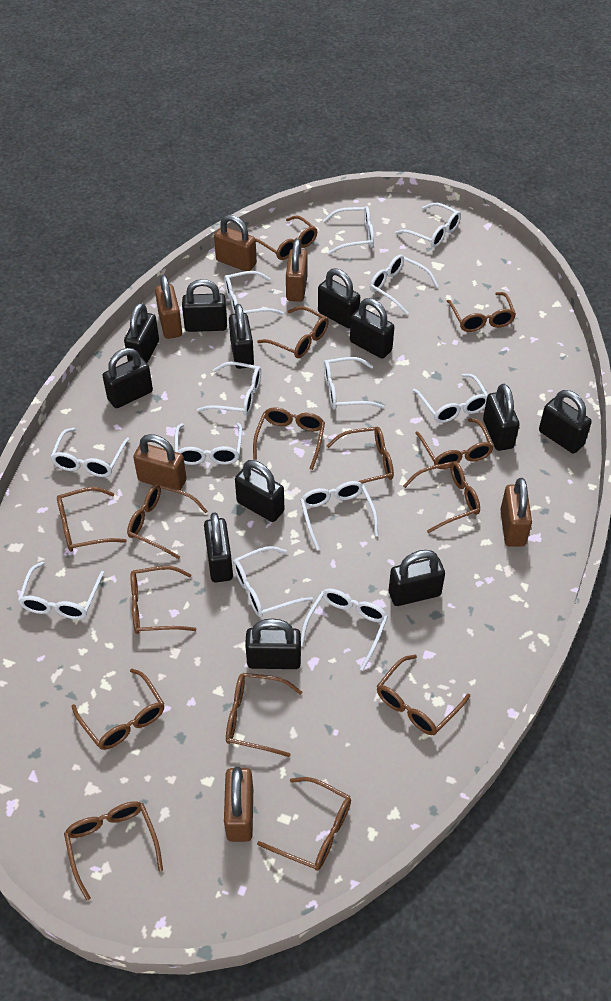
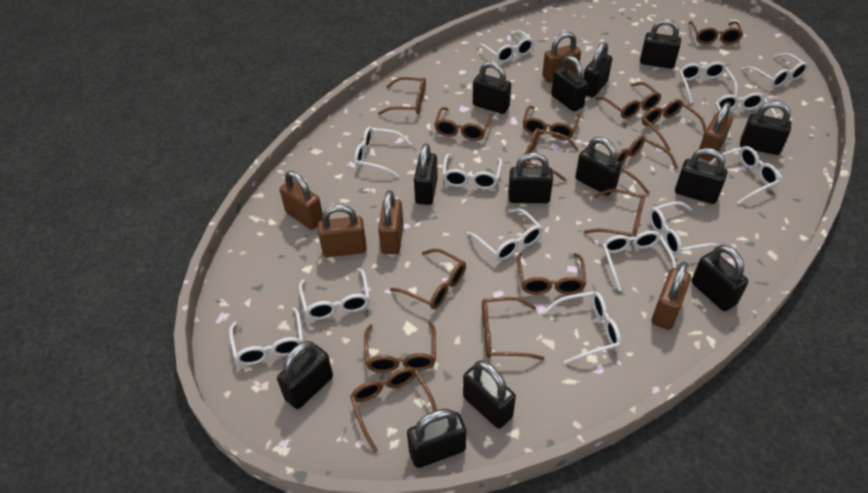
black padlock: 12 -> 13
brown glasses: 15 -> 14

